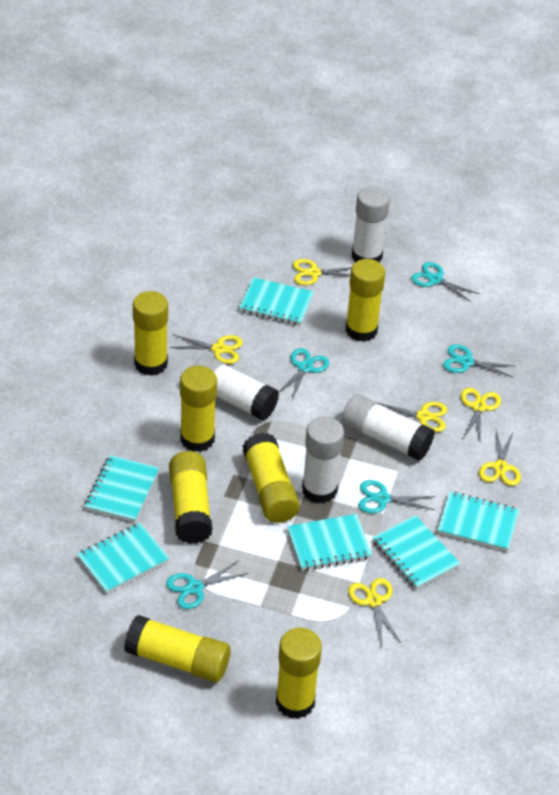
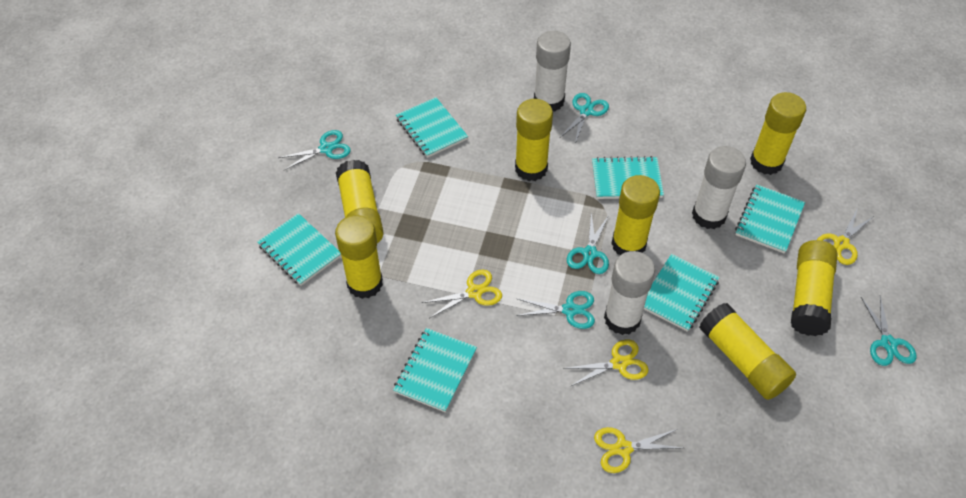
white glue stick: 4 -> 3
yellow scissors: 6 -> 4

